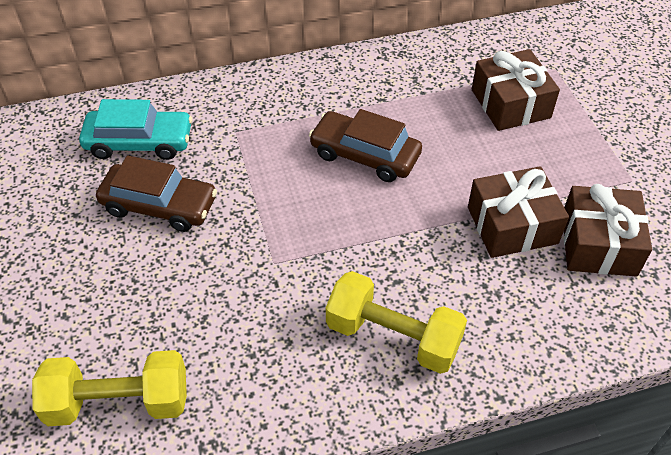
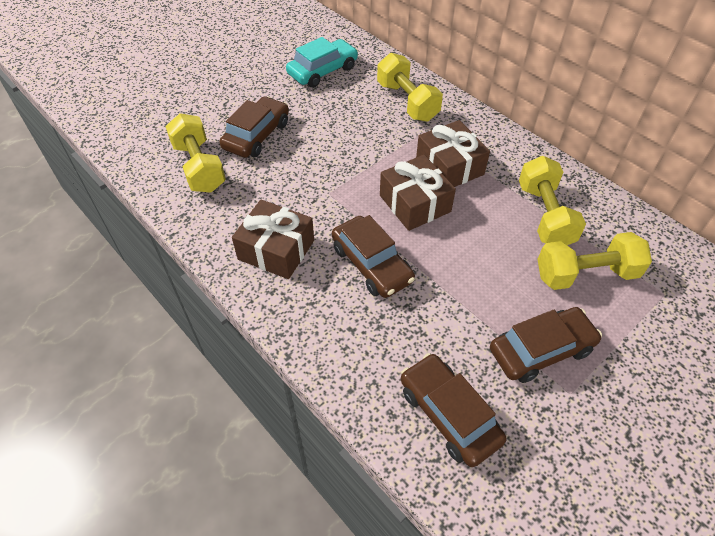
brown car: 2 -> 4
yellow dumbbell: 2 -> 4

